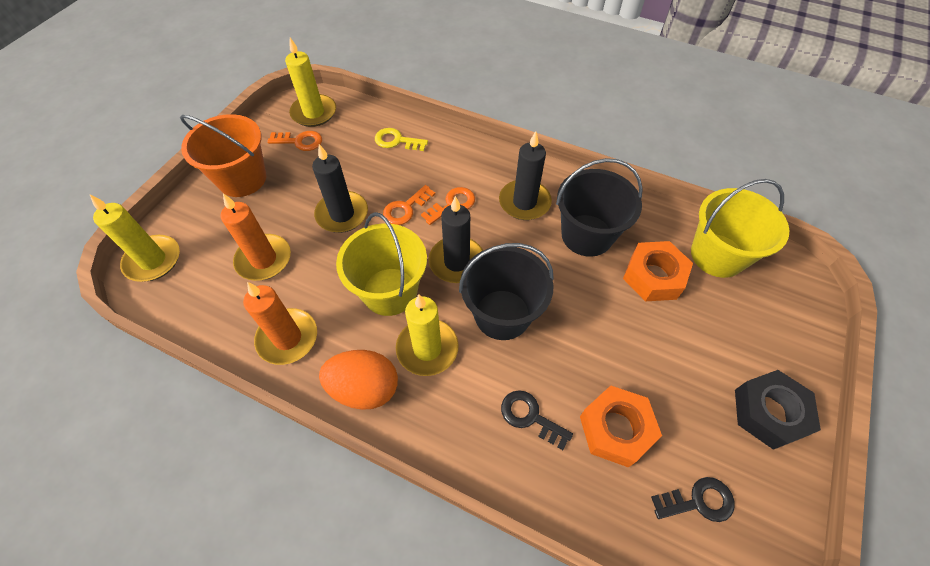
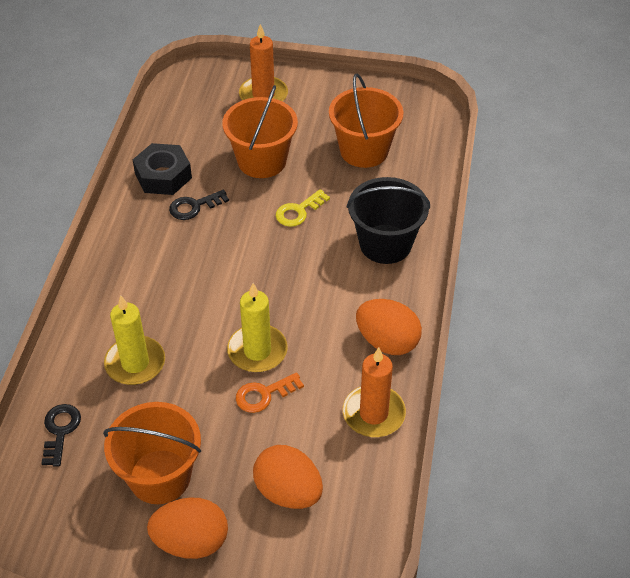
black bucket: 2 -> 1
black candle: 3 -> 0
orange bucket: 1 -> 3
orange egg: 1 -> 3
orange key: 3 -> 1
orange nut: 2 -> 0
yellow bucket: 2 -> 0
yellow candle: 3 -> 2

